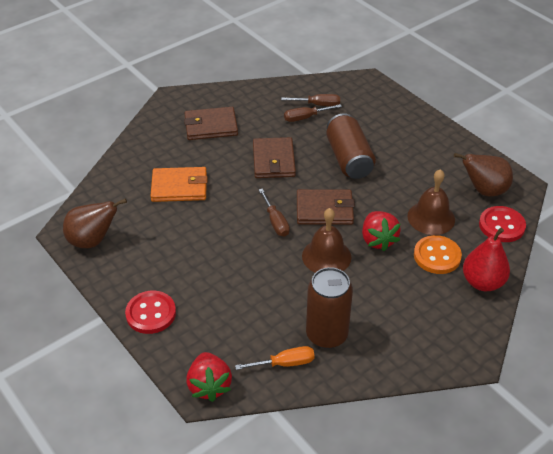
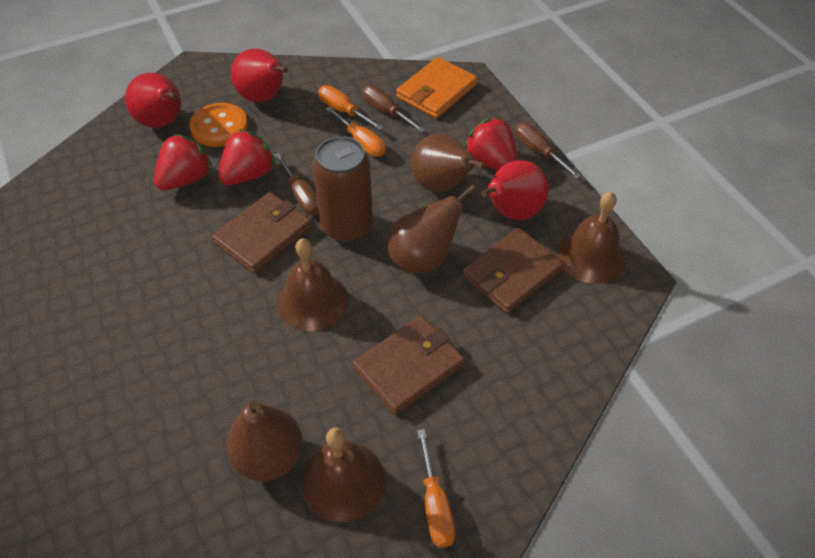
brown bell: 2 -> 3
brown can: 2 -> 1
brown pear: 2 -> 3
orange screwdriver: 1 -> 3
red button: 2 -> 0
red pear: 1 -> 3
red strawberry: 2 -> 3

